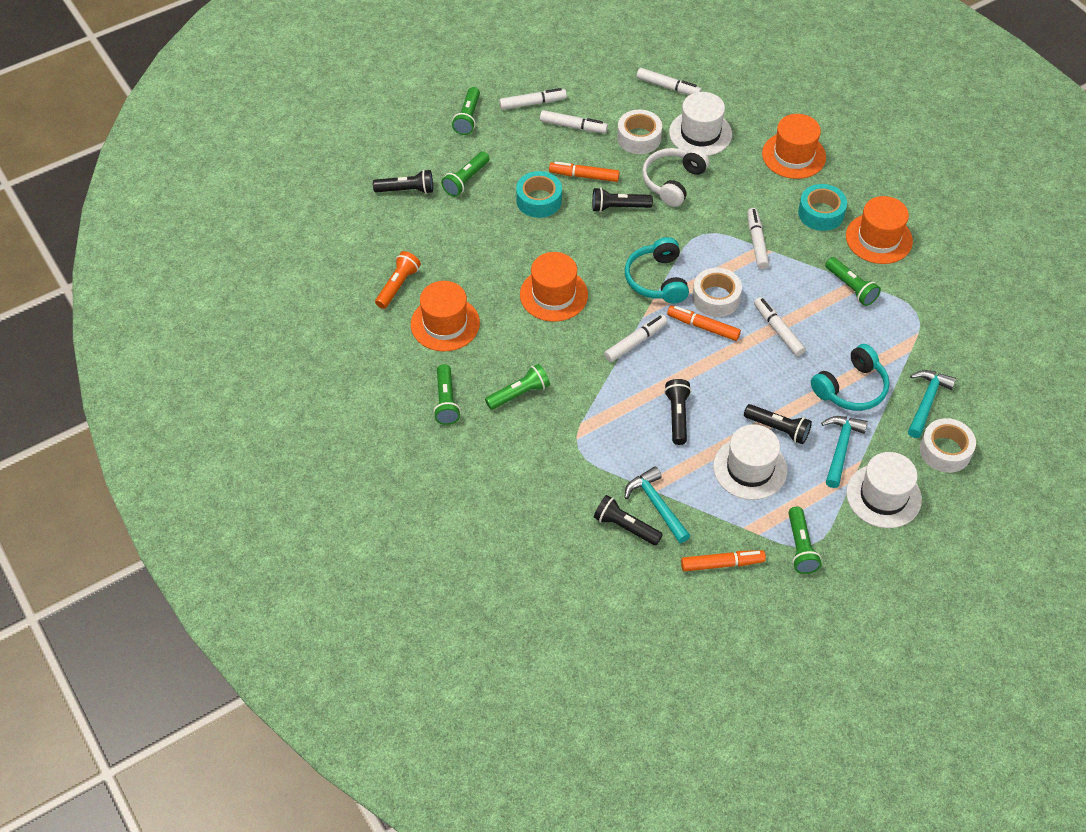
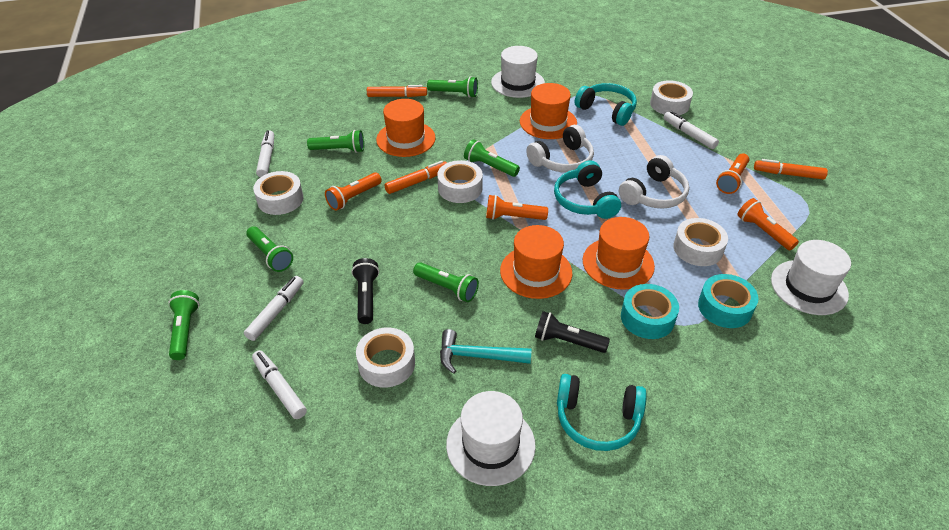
black flashlight: 5 -> 2
orange flashlight: 1 -> 4
turquoise hammer: 3 -> 1
turquoise headphones: 2 -> 3
white headphones: 1 -> 2
white marker: 6 -> 4
white tape: 3 -> 5

